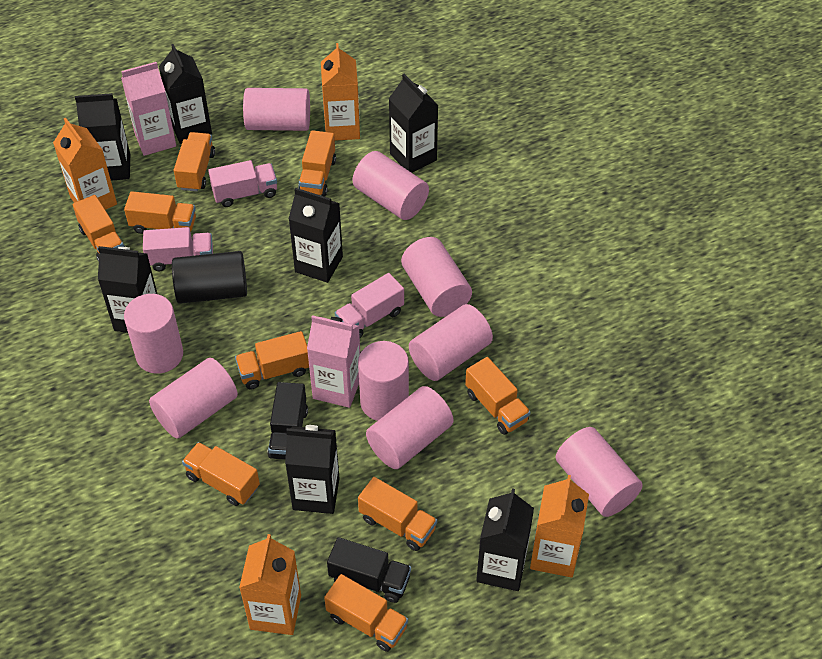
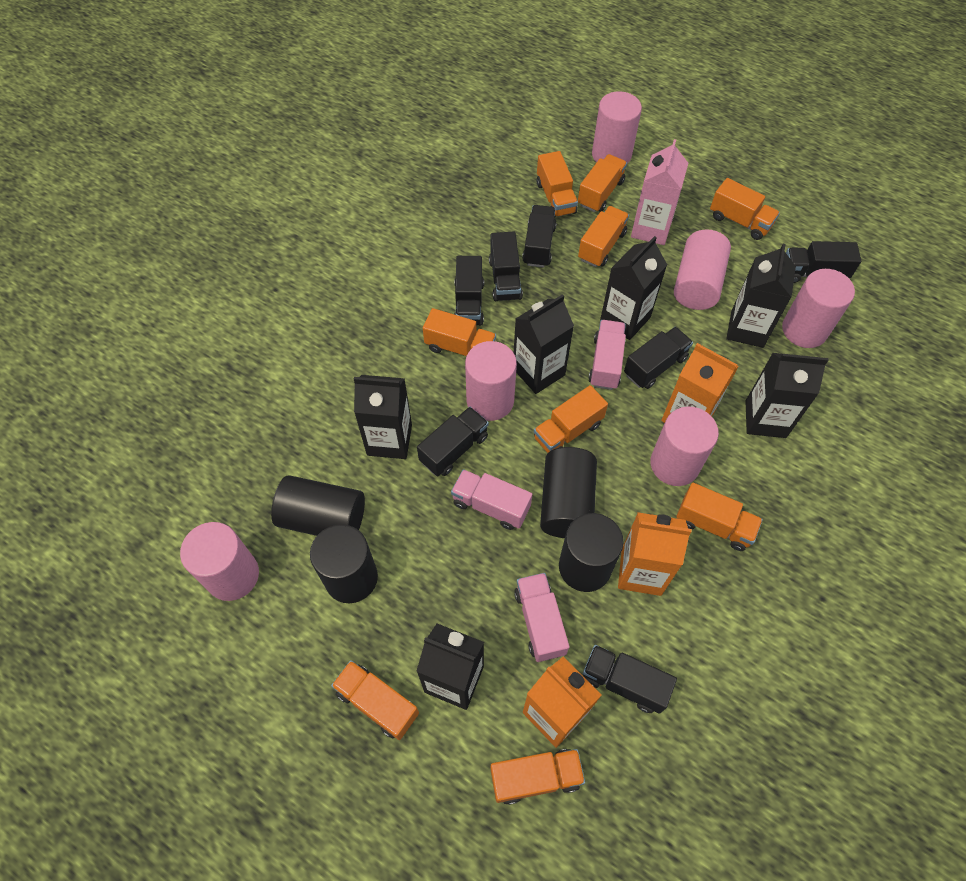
black carton: 7 -> 6
black cylinder: 1 -> 4
black truck: 2 -> 7
orange carton: 4 -> 3
pink carton: 2 -> 1
pink cylinder: 9 -> 6

